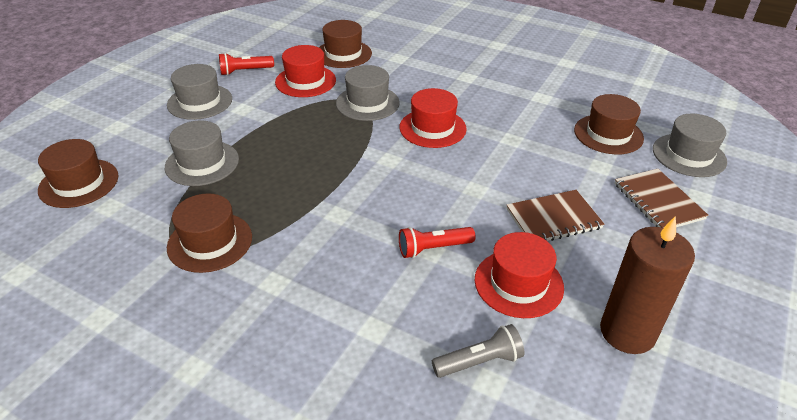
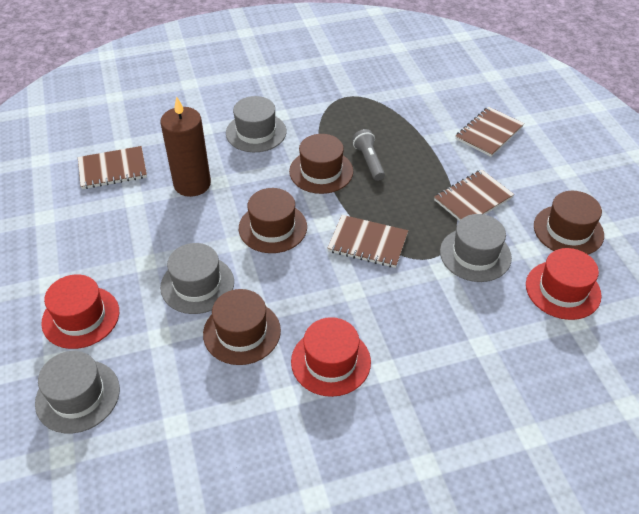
brown notebook: 2 -> 4
red flashlight: 2 -> 0

